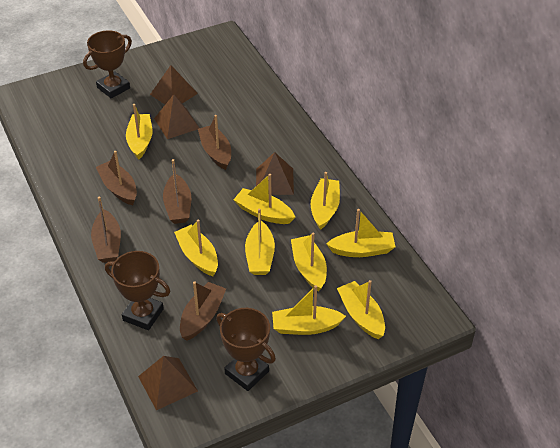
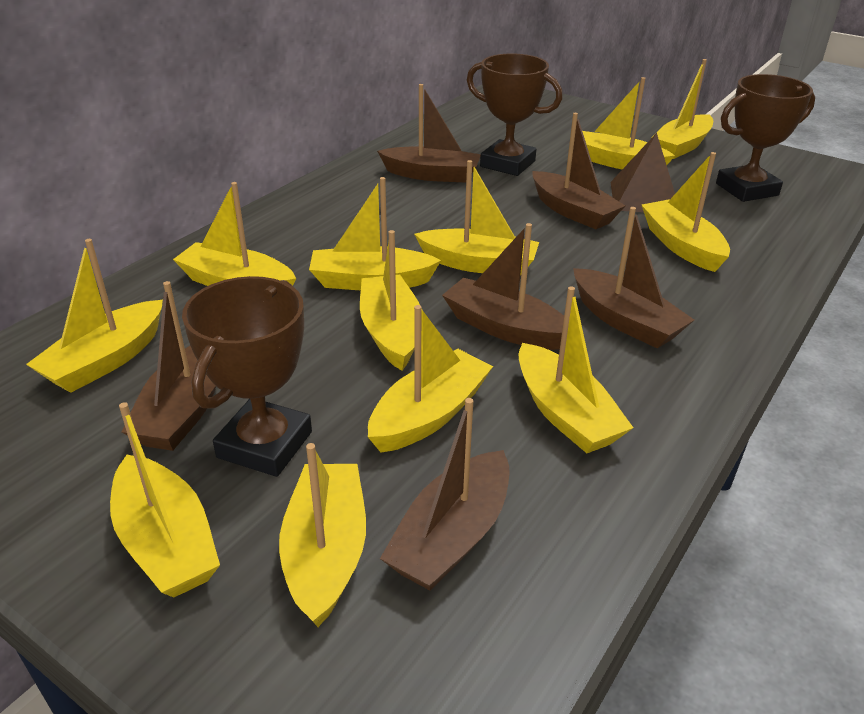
brown boat: 5 -> 6
brown pyramid: 4 -> 1
yellow boat: 9 -> 12

